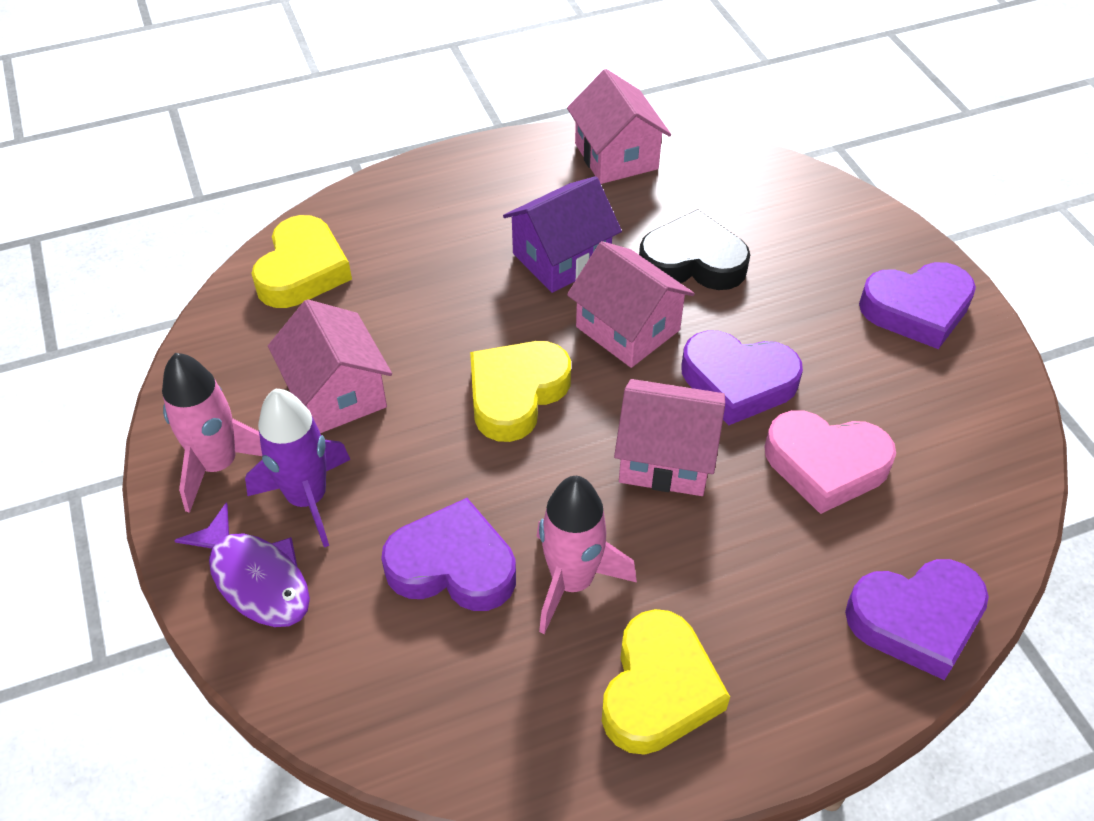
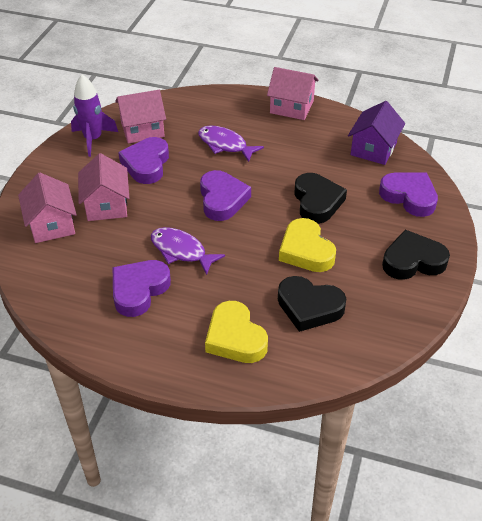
black heart: 1 -> 3
pink heart: 1 -> 0
pink rocket: 2 -> 0
purple fish: 1 -> 2
yellow heart: 3 -> 2

